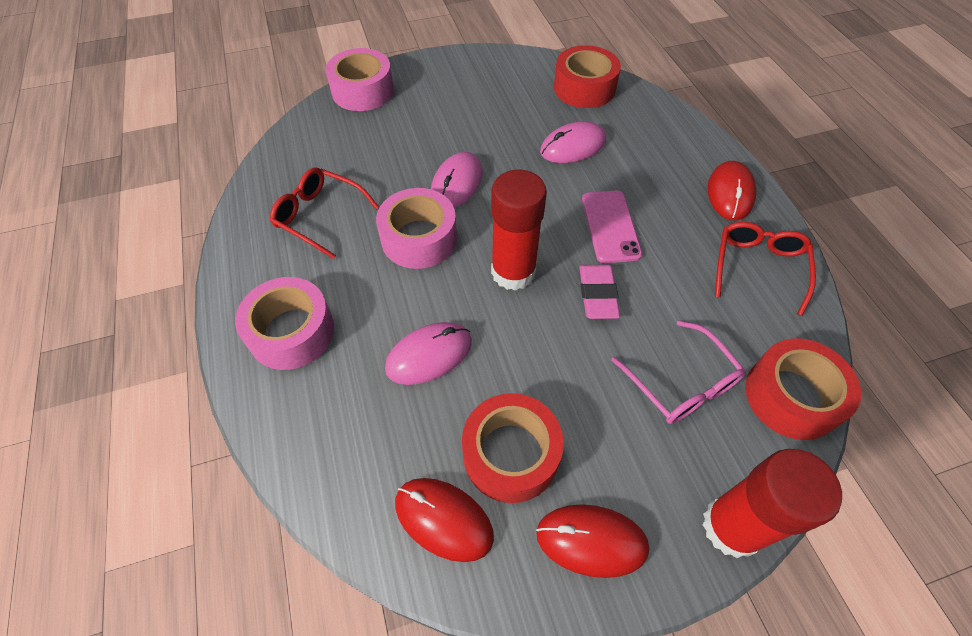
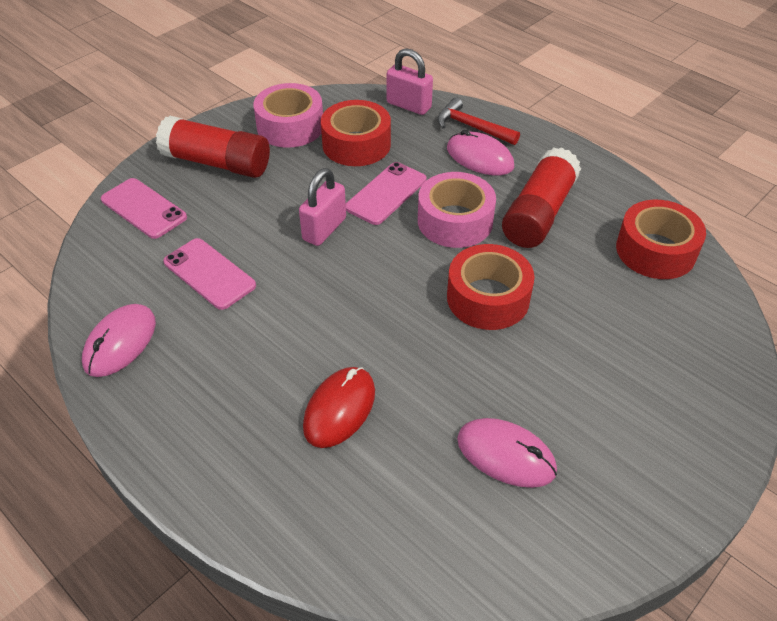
pink eraser: 1 -> 0
pink glasses: 1 -> 0
pink padlock: 0 -> 2
pink phone: 1 -> 3
pink tape: 3 -> 2
red glasses: 2 -> 0
red hammer: 0 -> 1
red mouse: 3 -> 1

